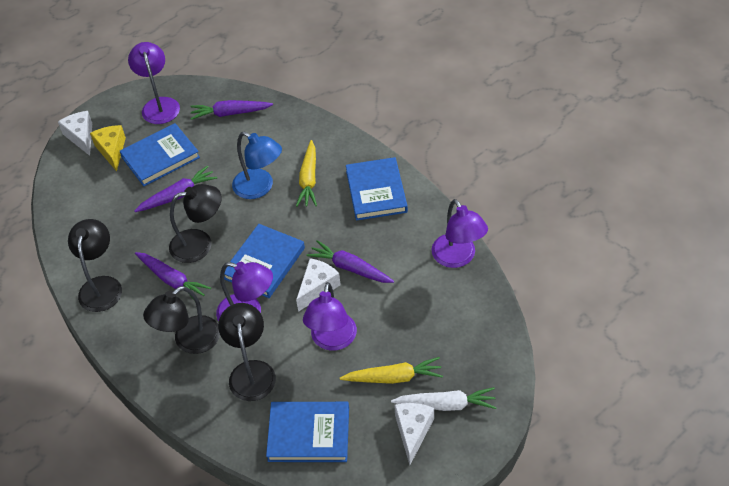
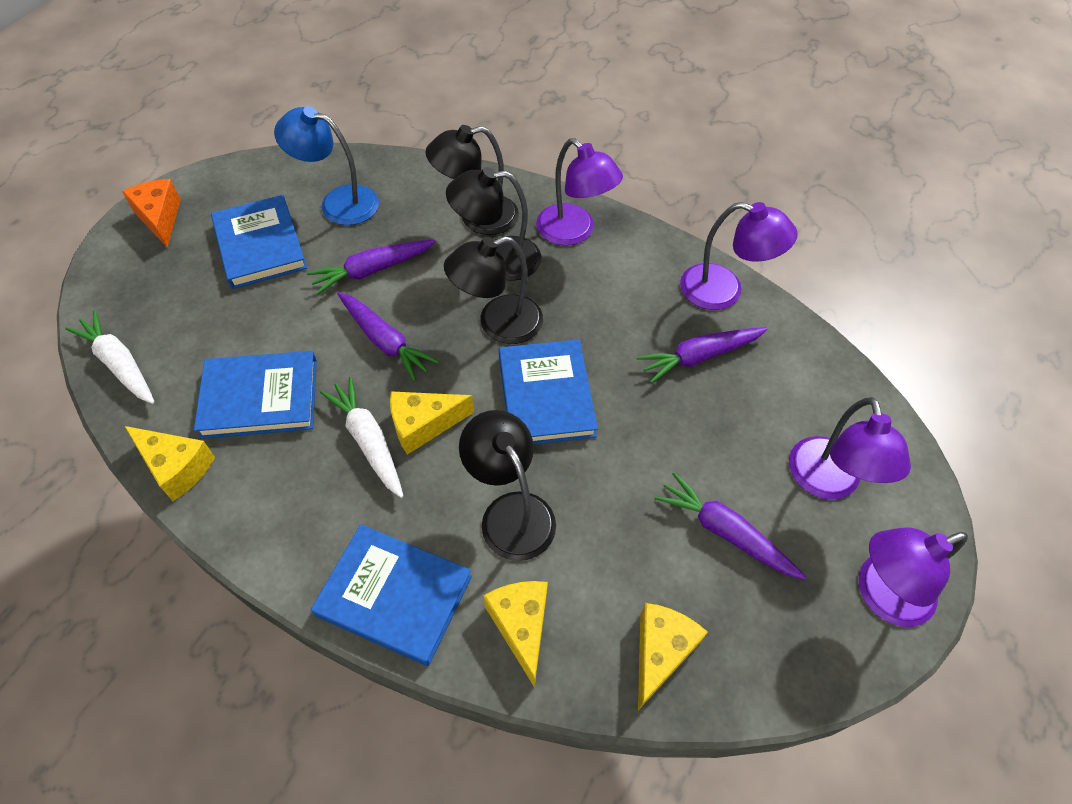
orange cheese: 0 -> 1
white carrot: 1 -> 2
white cheese: 3 -> 0
yellow carrot: 2 -> 0
yellow cheese: 1 -> 4

